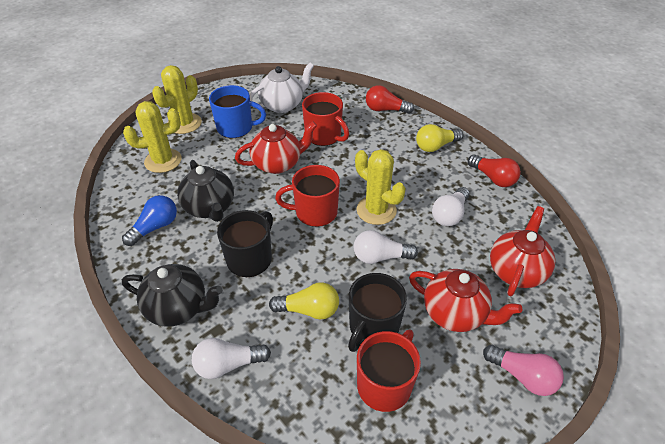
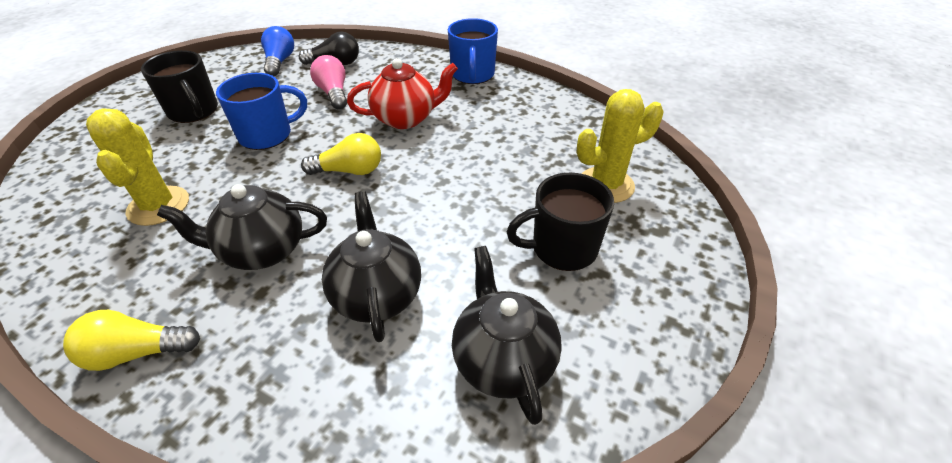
black light bulb: 0 -> 1
black teapot: 2 -> 3
blue mug: 1 -> 2
red light bulb: 2 -> 0
red mug: 3 -> 0
red teapot: 3 -> 1
white light bulb: 3 -> 0
white teapot: 1 -> 0
yellow cactus: 3 -> 2

